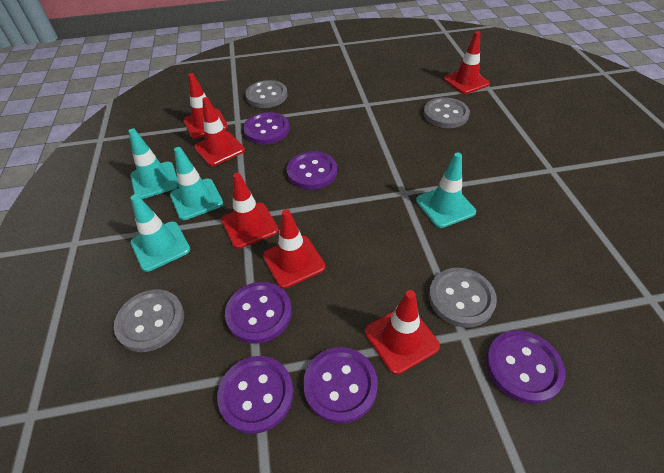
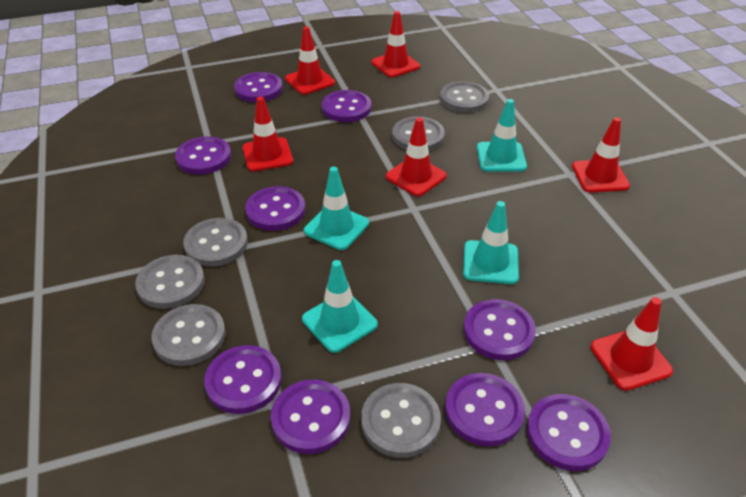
grey button: 4 -> 6
purple button: 6 -> 9

